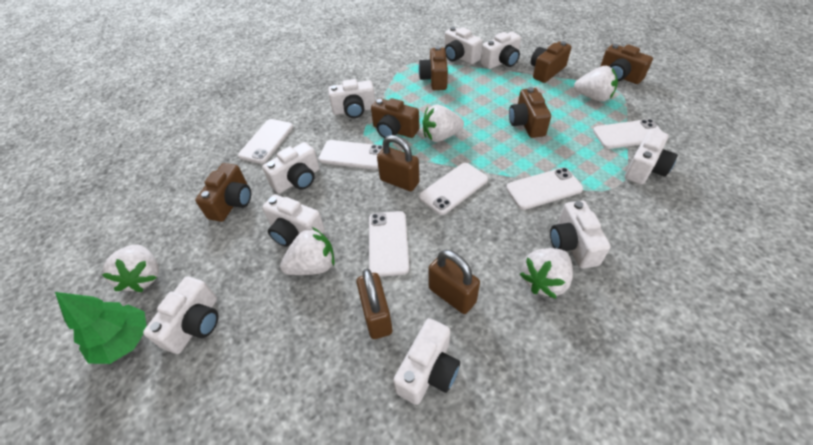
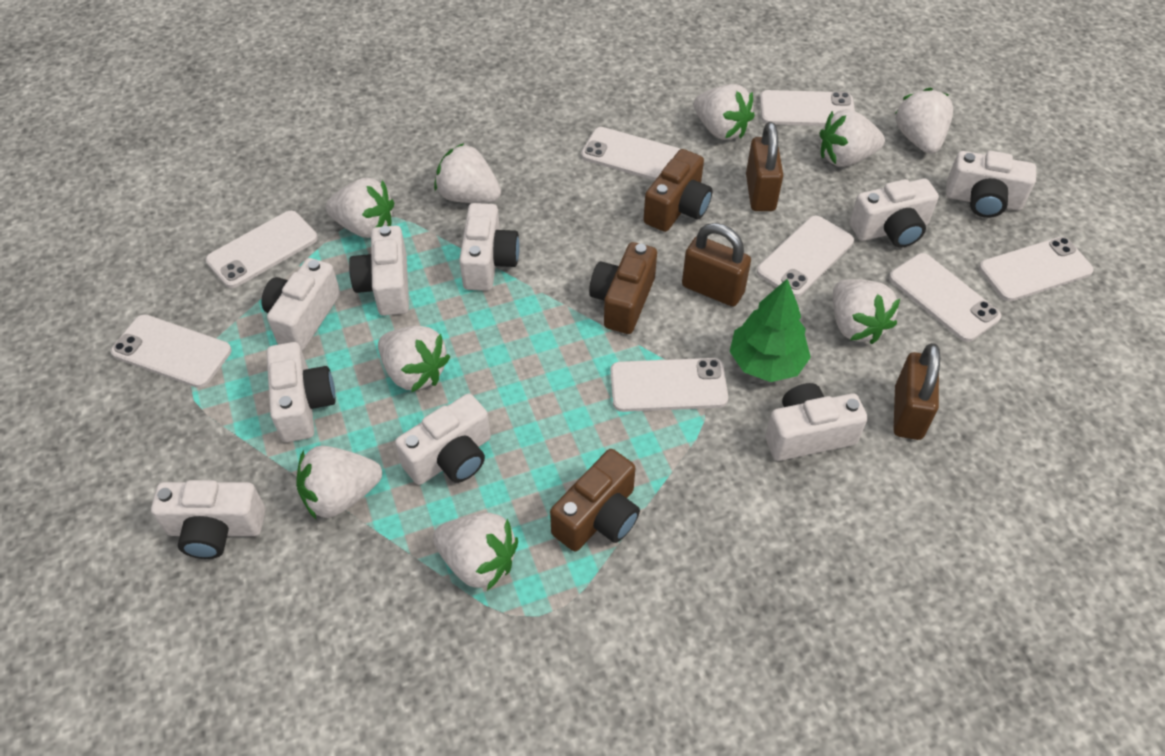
brown camera: 6 -> 3
white phone: 6 -> 8
white strawberry: 5 -> 9

